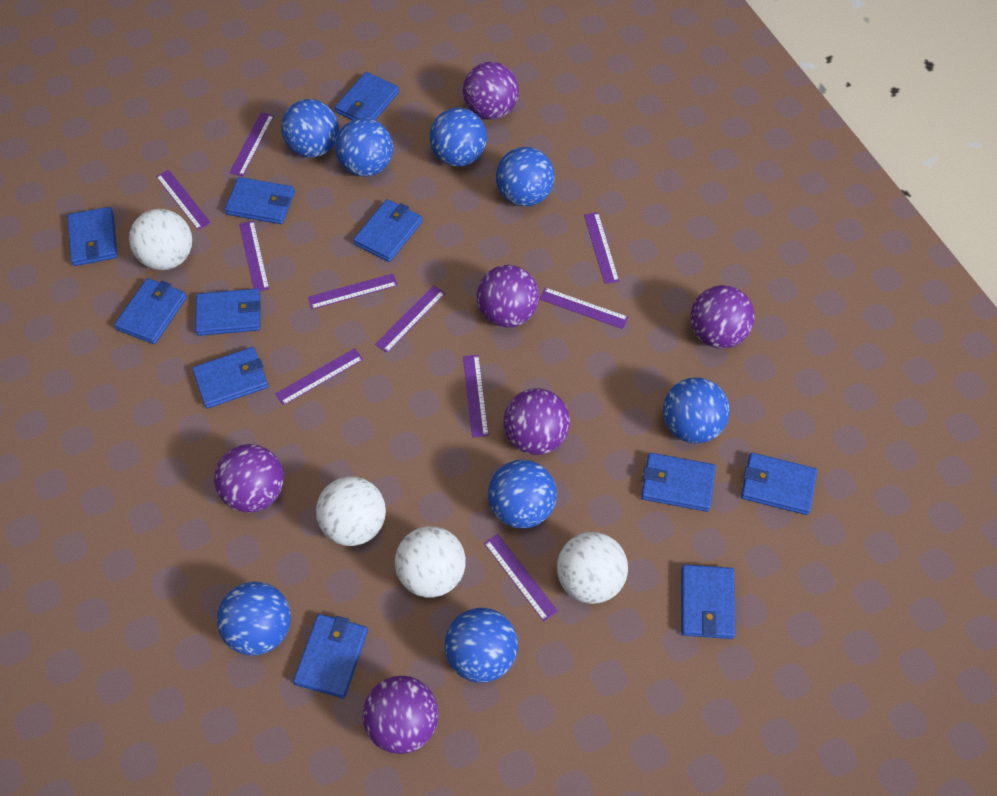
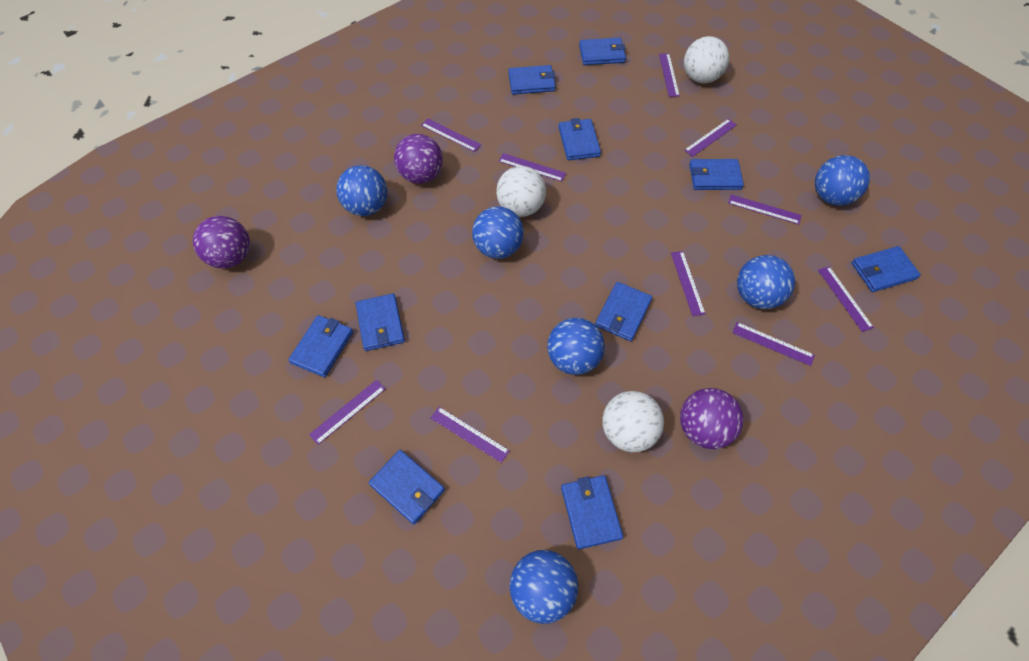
blue ball: 8 -> 6
blue wallet: 11 -> 10
purple ball: 6 -> 3
white ball: 4 -> 3

